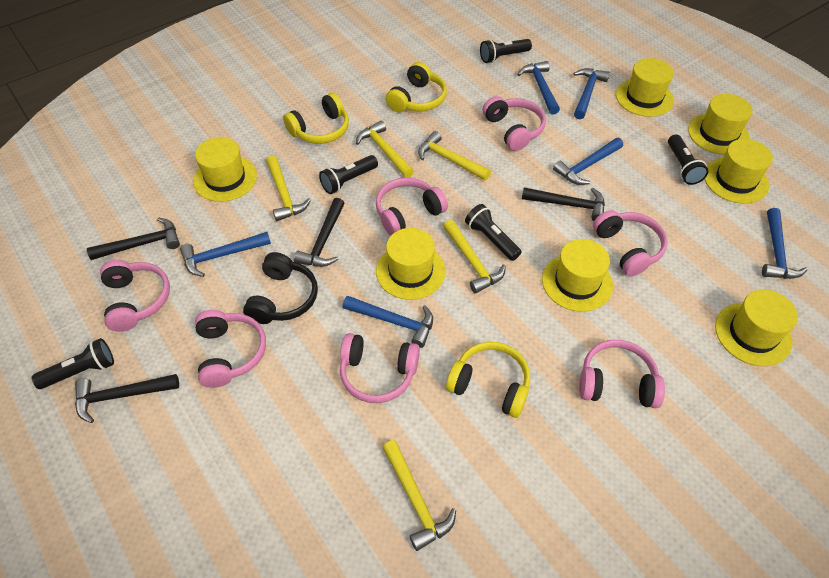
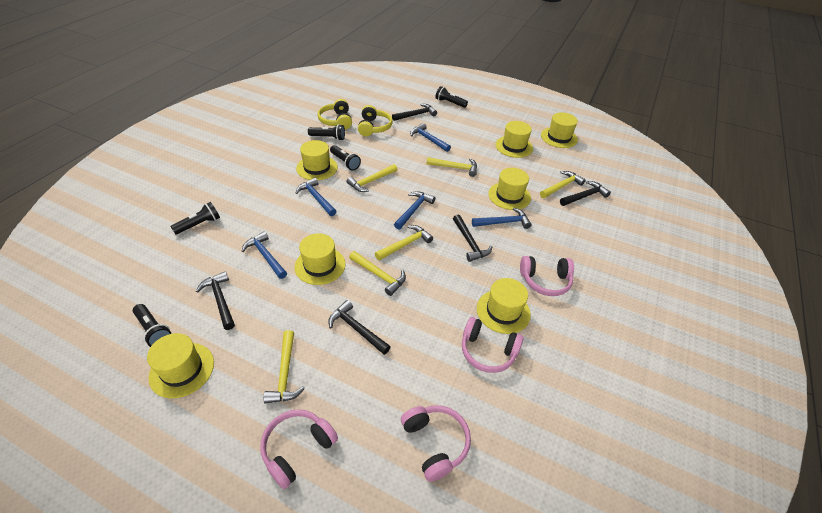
black hammer: 4 -> 5
black headphones: 1 -> 0
blue hammer: 6 -> 5
pink headphones: 7 -> 4
yellow hammer: 5 -> 6
yellow headphones: 3 -> 2

